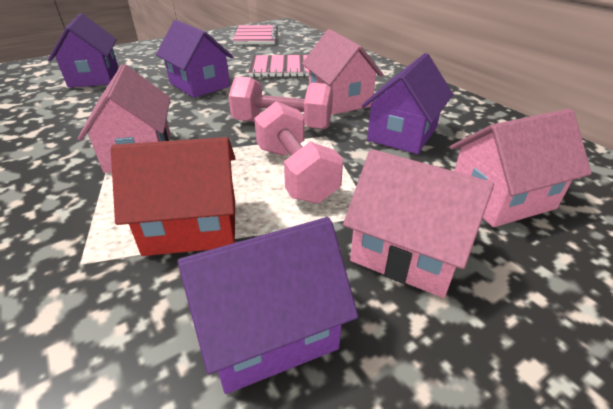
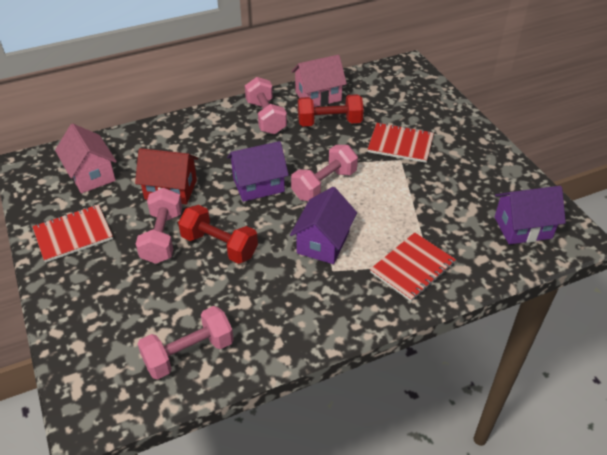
pink dumbbell: 2 -> 4
pink house: 4 -> 2
pink notebook: 2 -> 0
purple house: 4 -> 3
red dumbbell: 0 -> 2
red notebook: 0 -> 3

